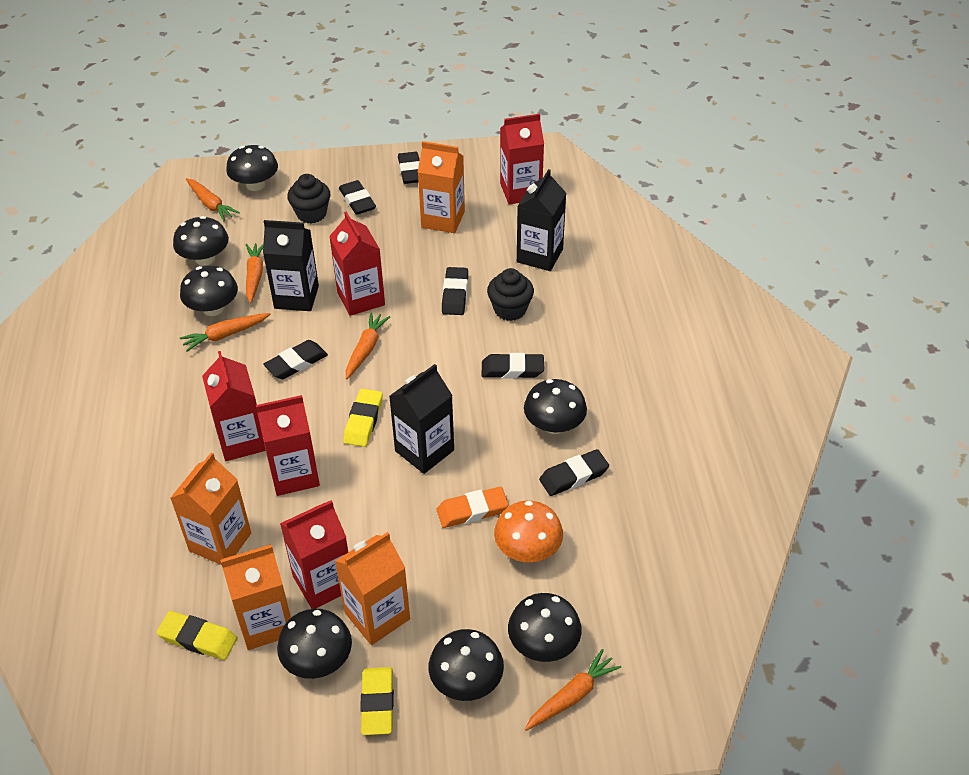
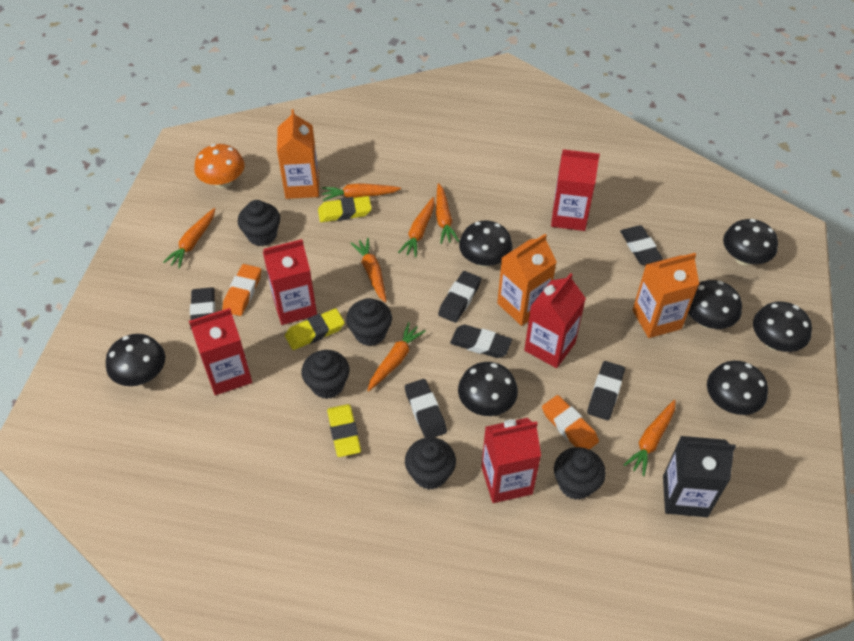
black carton: 3 -> 1
black cupcake: 2 -> 5
orange carrot: 5 -> 7
orange carton: 4 -> 3
orange eraser: 1 -> 2

